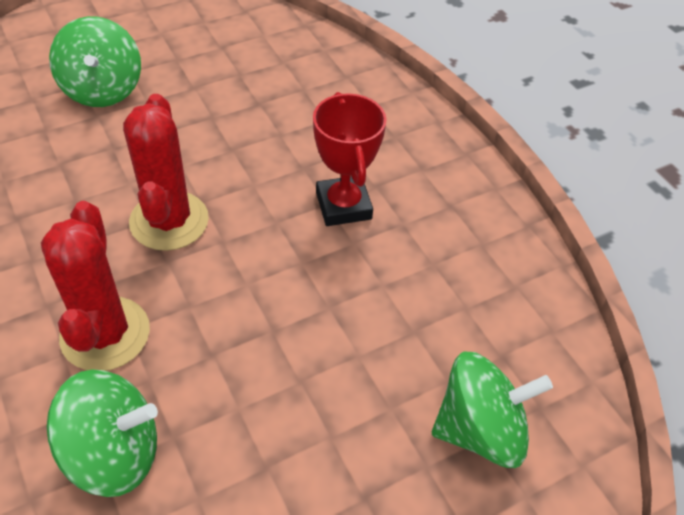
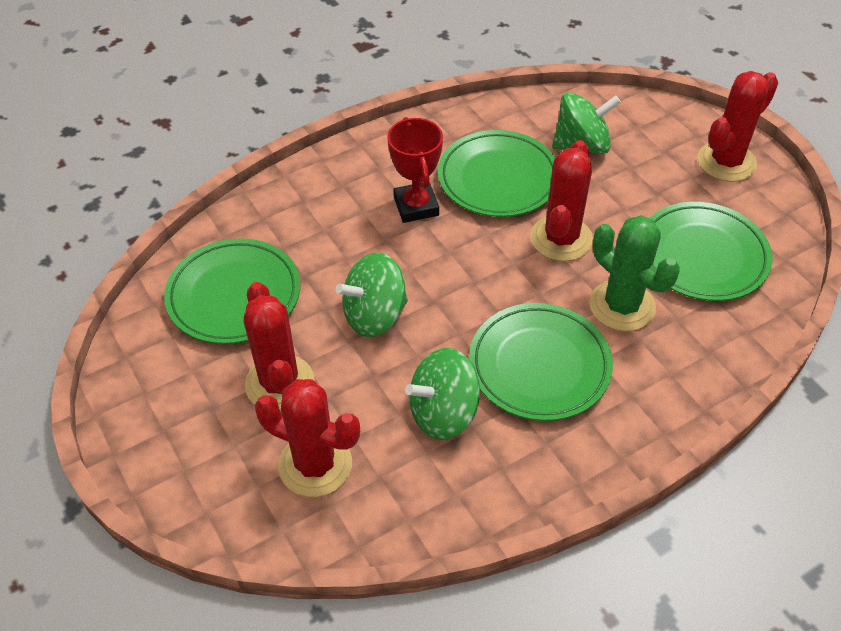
green cactus: 0 -> 1
green plate: 0 -> 4
red cactus: 2 -> 4

